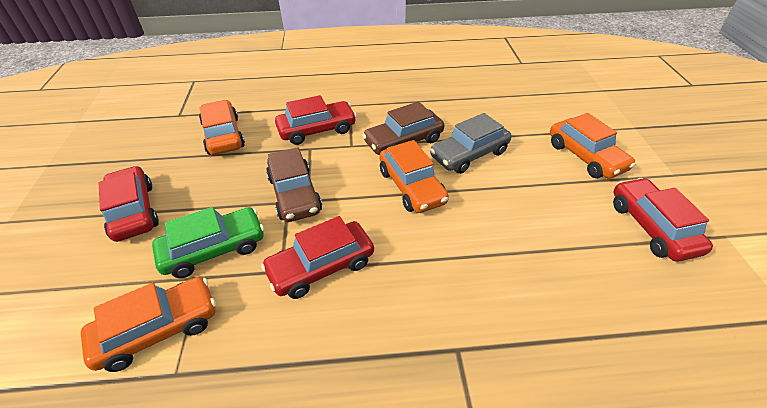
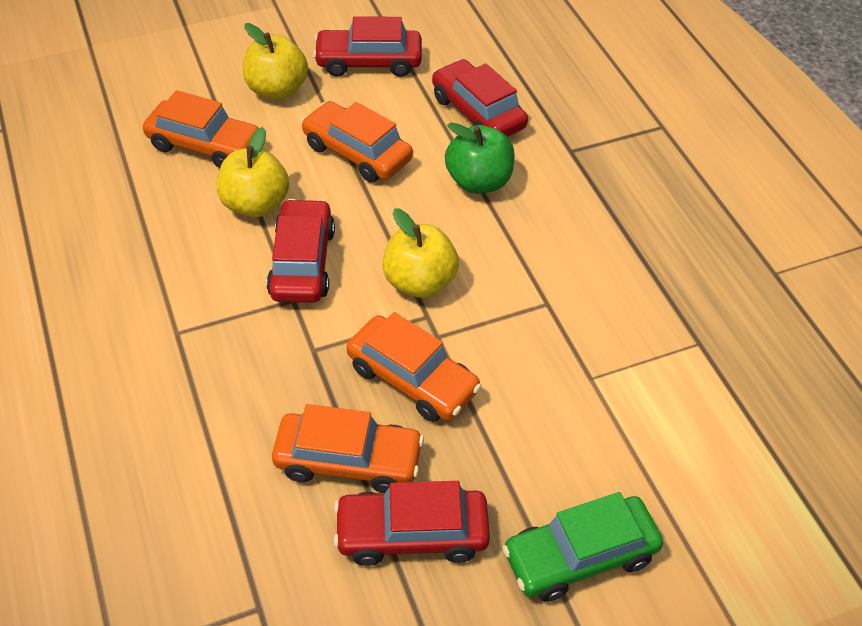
brown car: 2 -> 0
green apple: 0 -> 1
grey car: 1 -> 0
yellow apple: 0 -> 3

